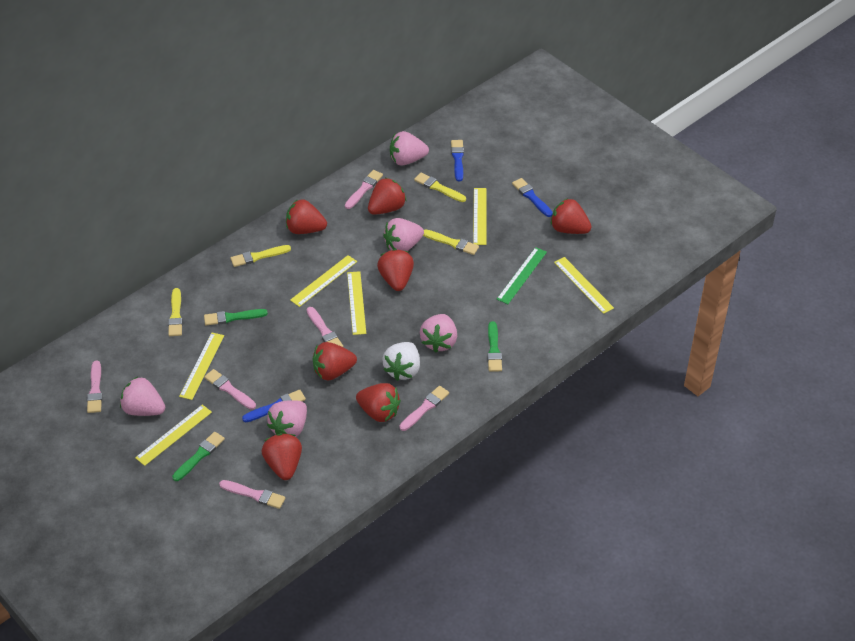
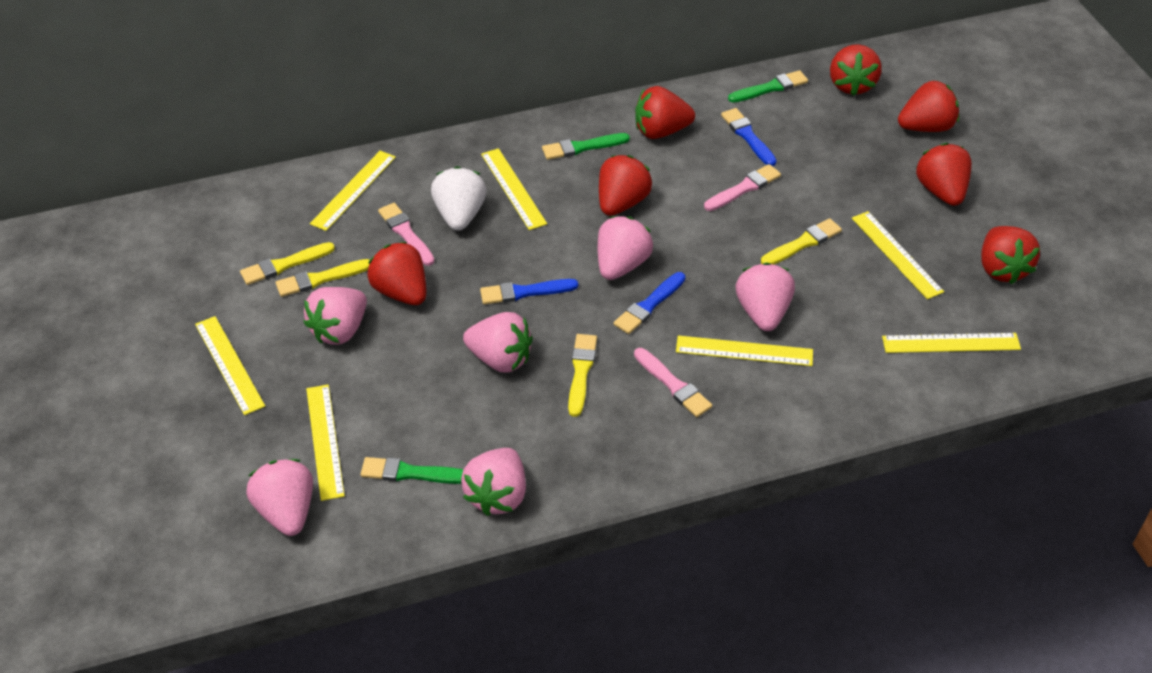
green ruler: 1 -> 0
pink brush: 6 -> 3
pink strawberry: 5 -> 6
yellow ruler: 6 -> 7

